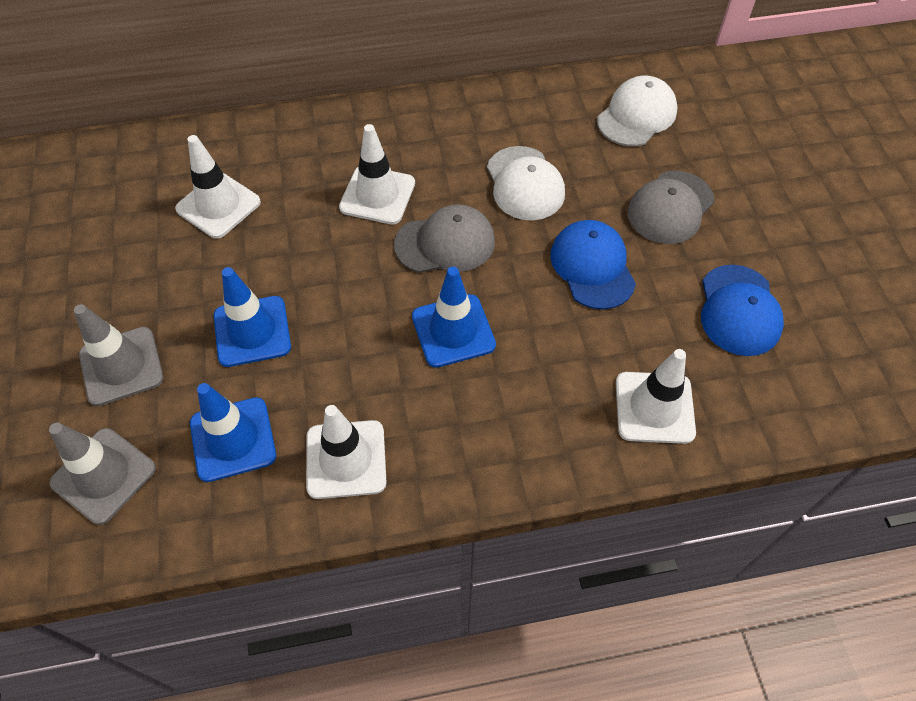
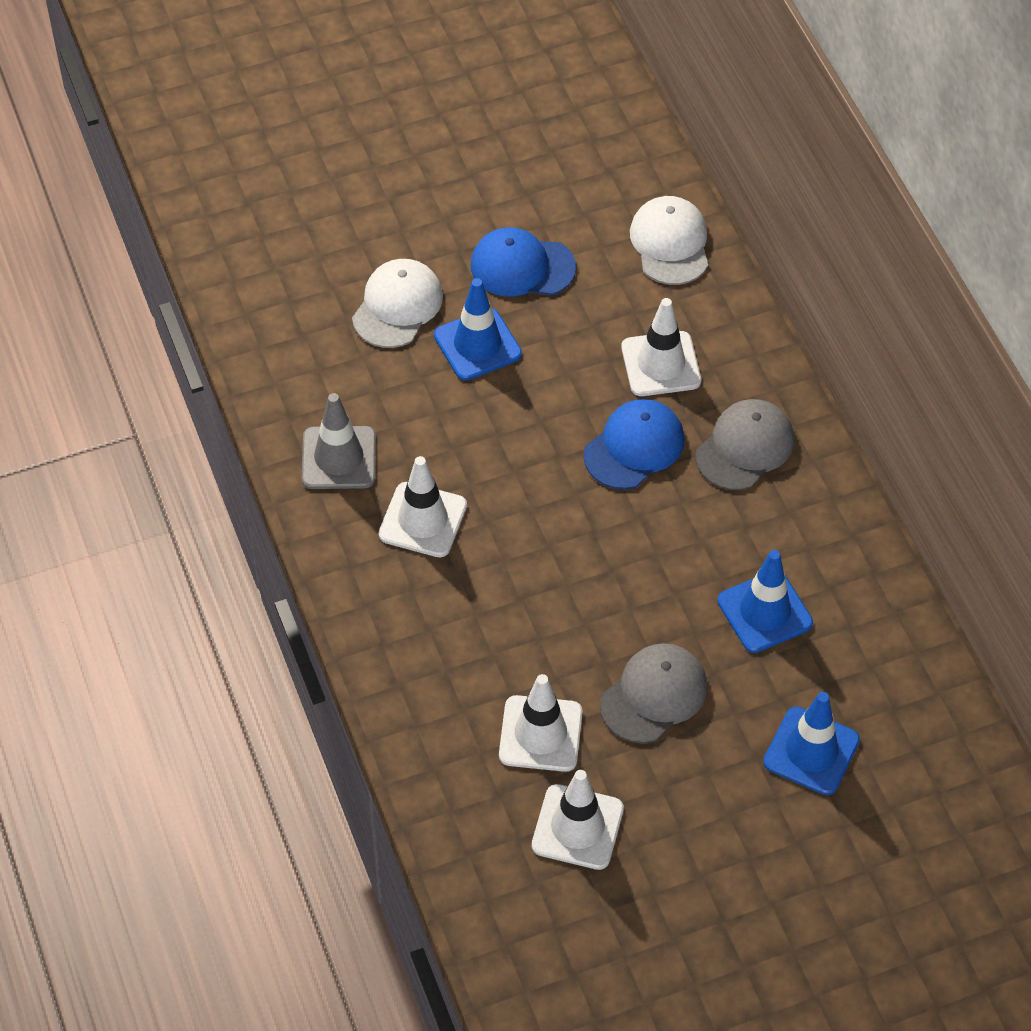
grey traffic cone: 2 -> 1

